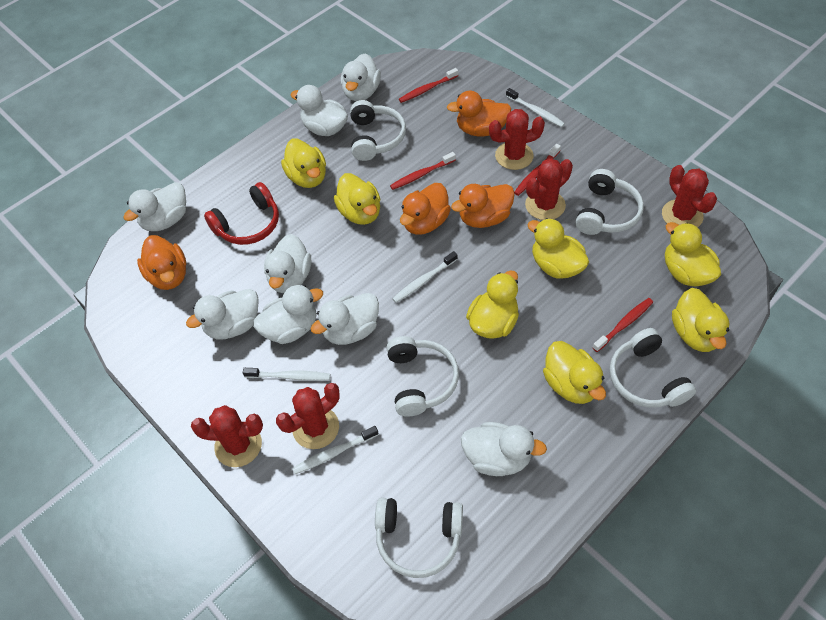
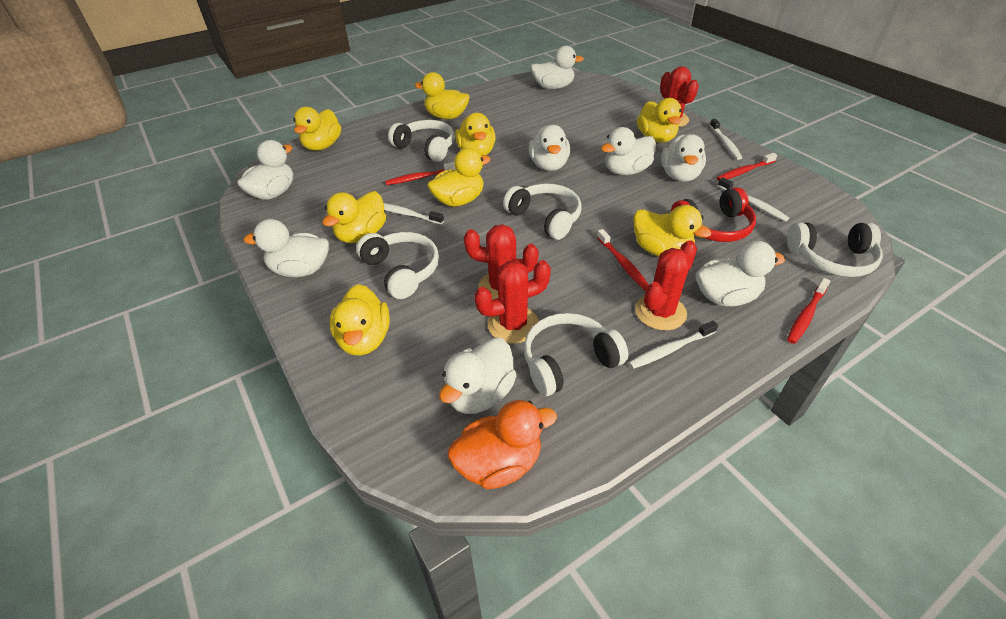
orange duck: 4 -> 1
red cactus: 5 -> 4
yellow duck: 7 -> 8

